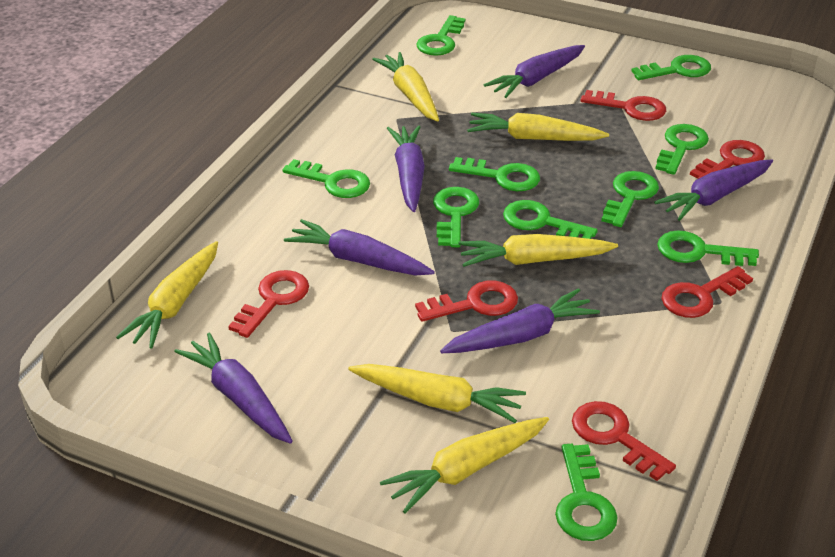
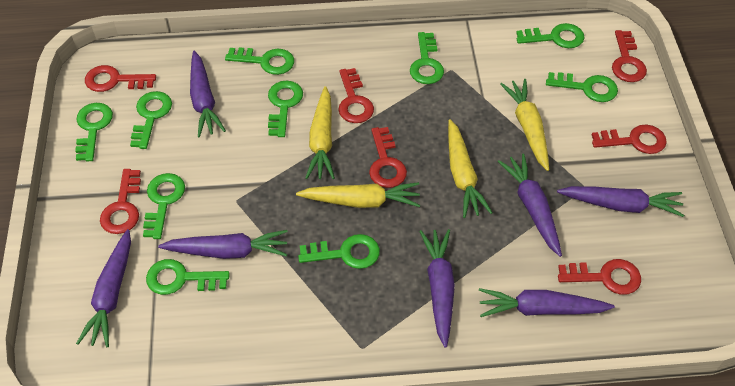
purple carrot: 6 -> 7
red key: 6 -> 7
yellow carrot: 6 -> 4

